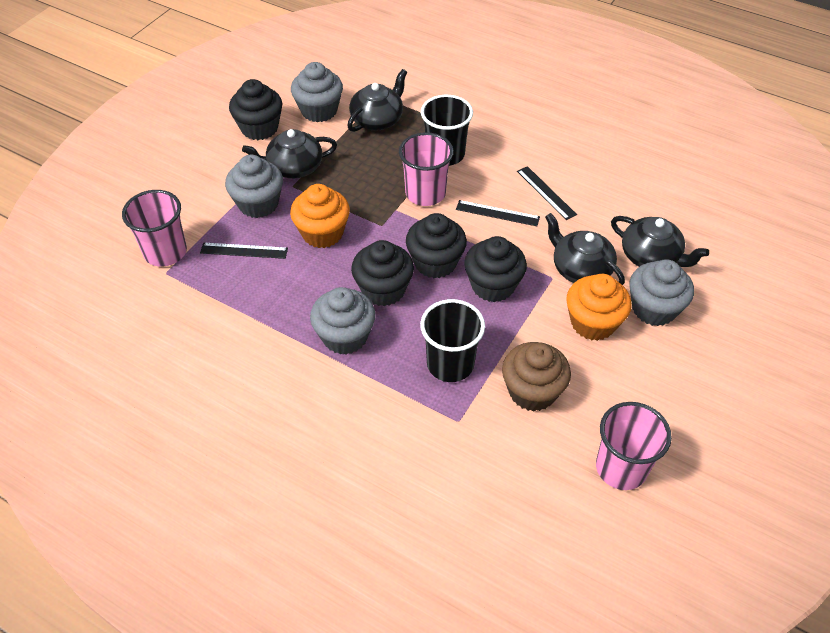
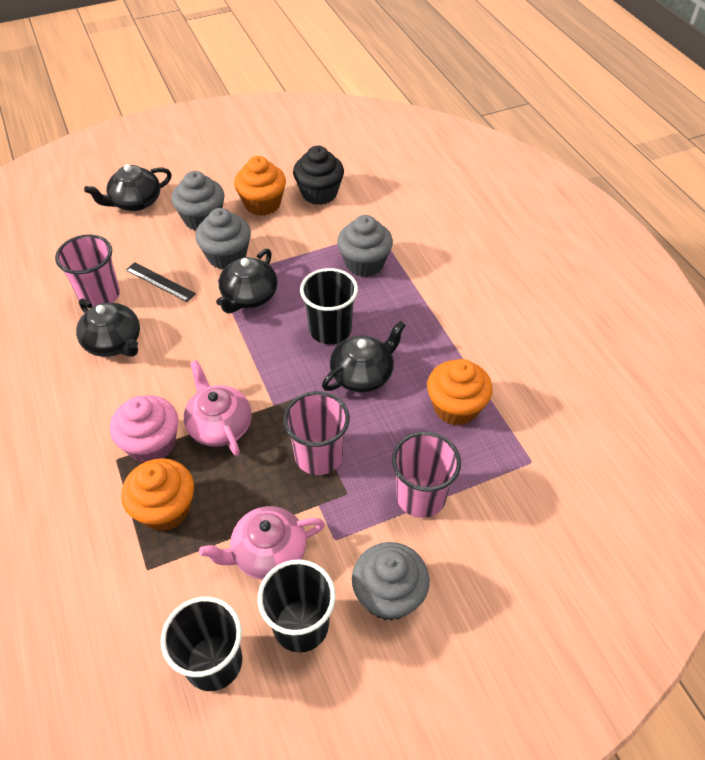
black cup: 2 -> 3
black cupcake: 4 -> 1
black ruler: 3 -> 1
brown cupcake: 1 -> 0
orange cupcake: 2 -> 3
pink cupcake: 0 -> 1
pink teapot: 0 -> 2

